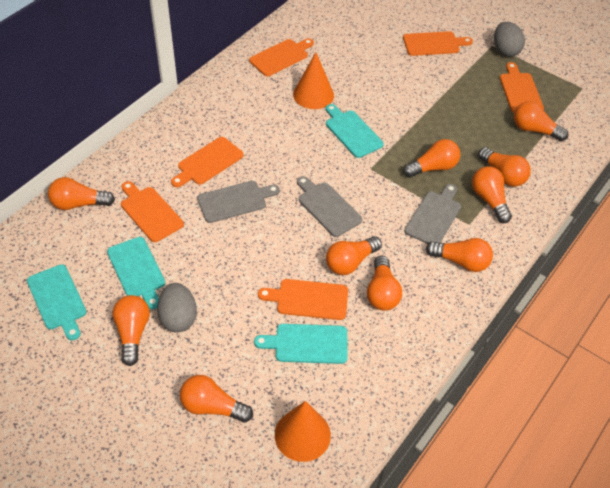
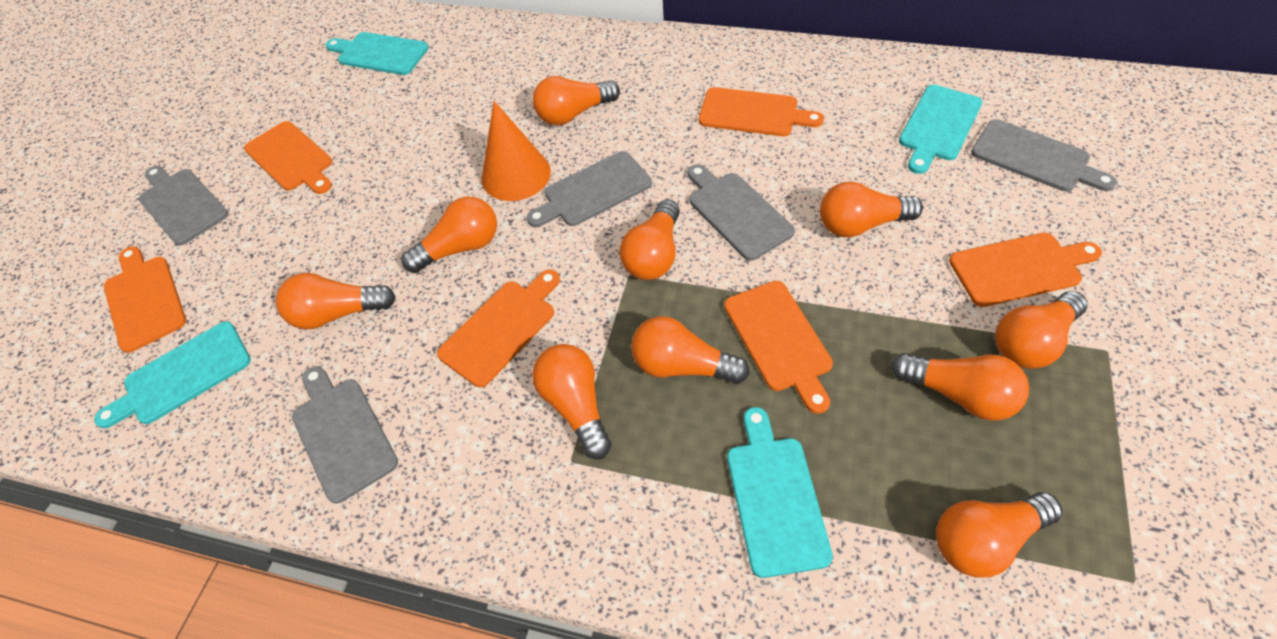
grey cutting board: 3 -> 5
grey egg: 2 -> 0
orange cone: 2 -> 1

